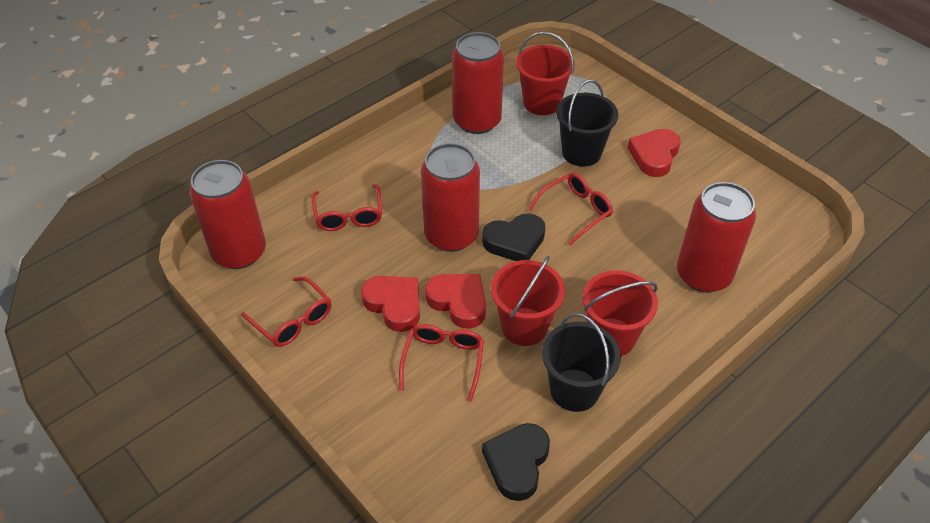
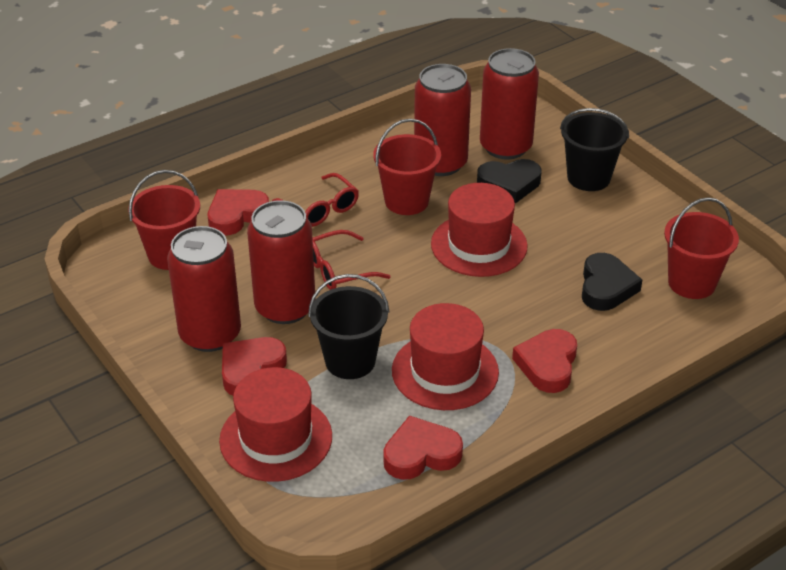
red glasses: 4 -> 2
red hat: 0 -> 3
red heart: 3 -> 4

